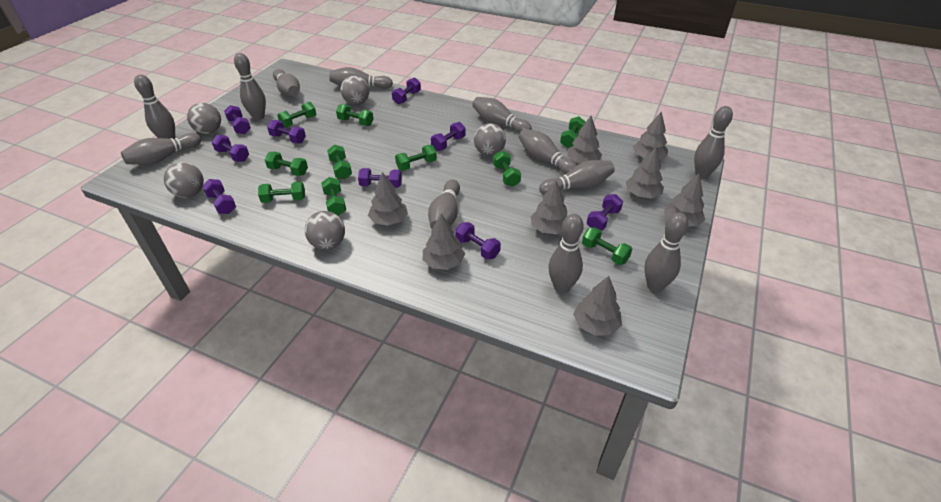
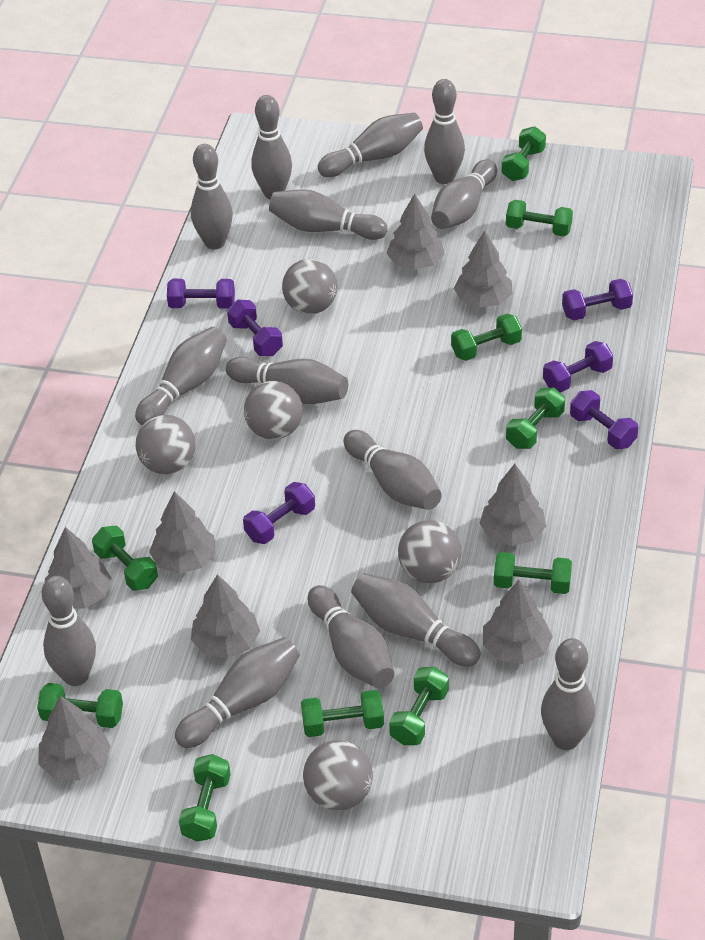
grey bowling pin: 12 -> 14
purple dumbbell: 9 -> 6

